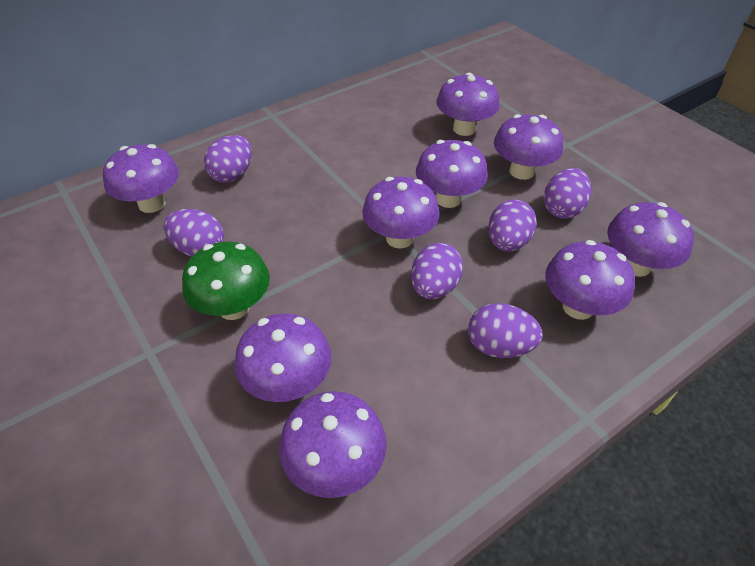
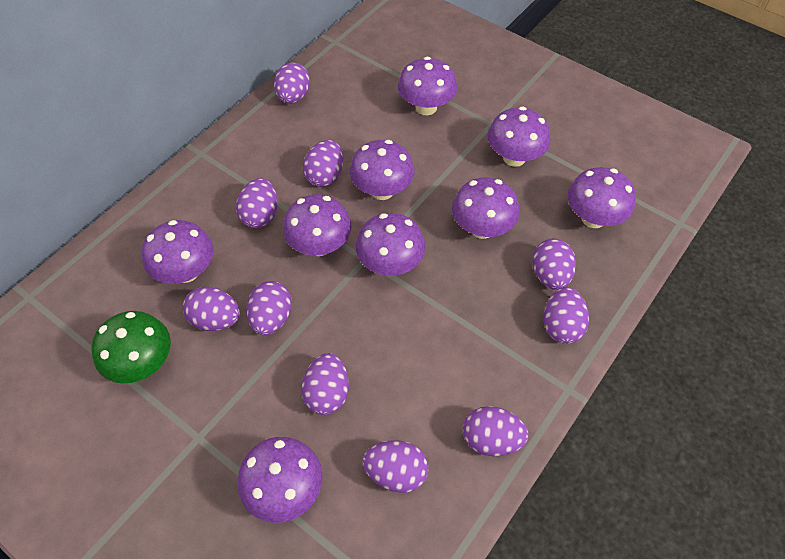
purple egg: 6 -> 10

